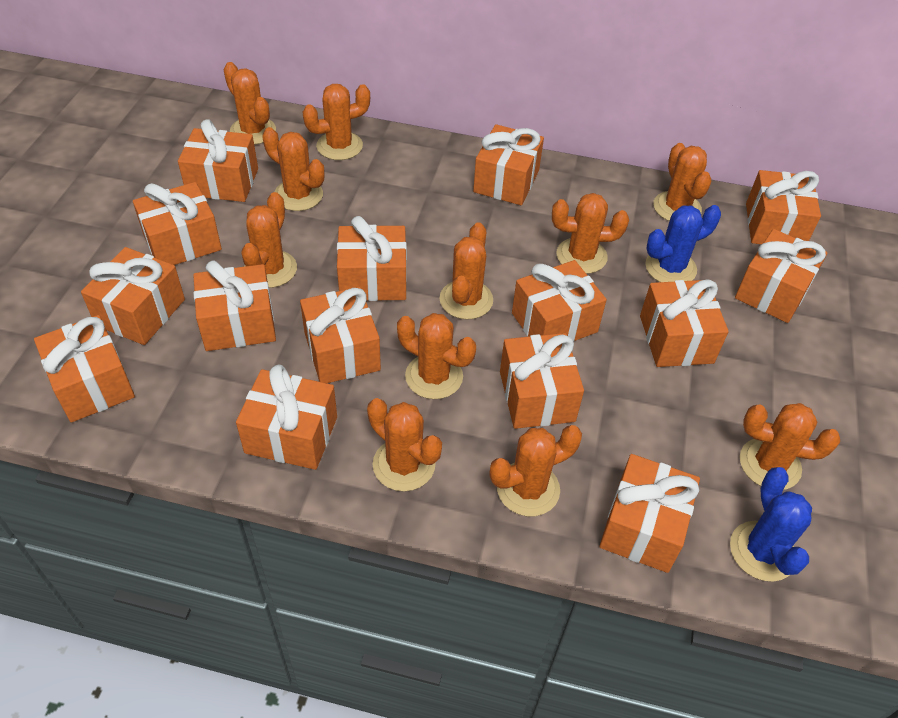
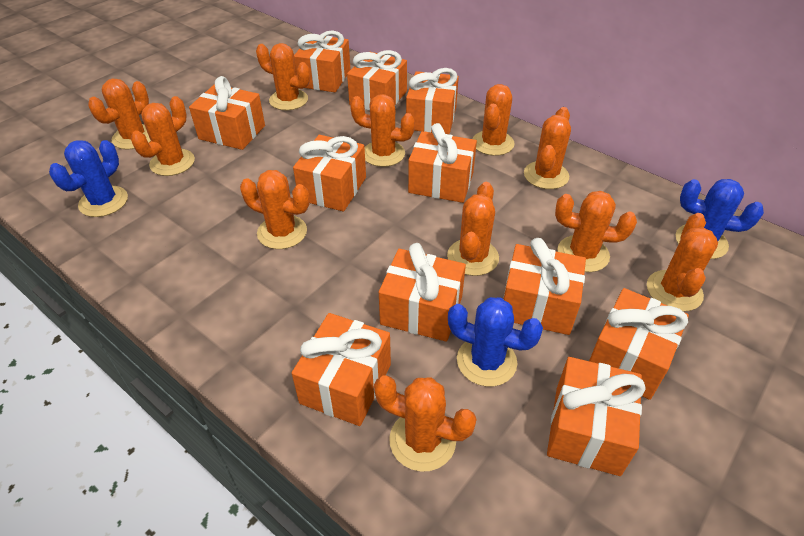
blue cactus: 2 -> 3
orange gift: 15 -> 11

